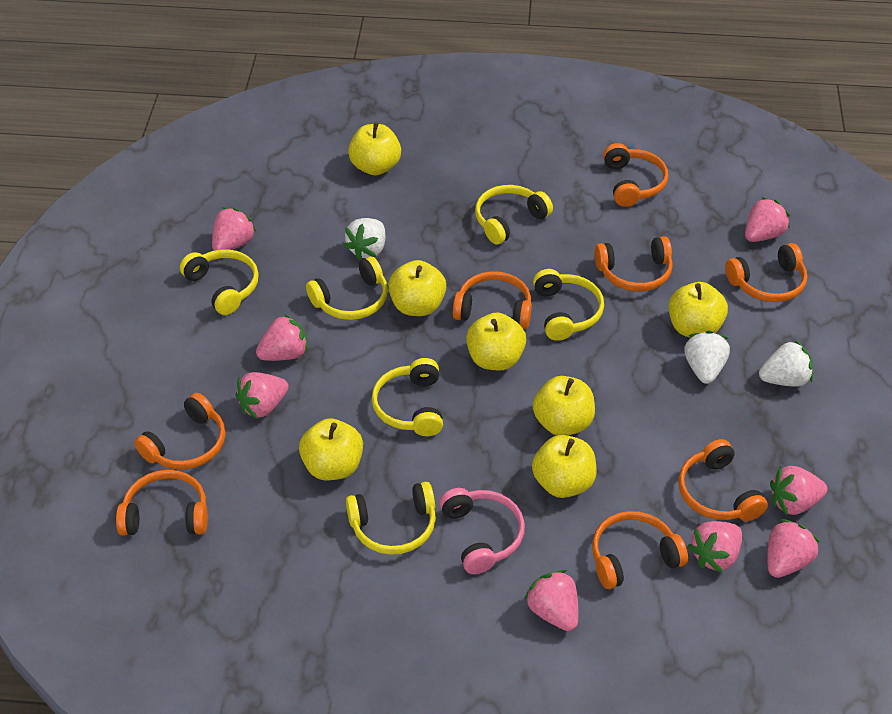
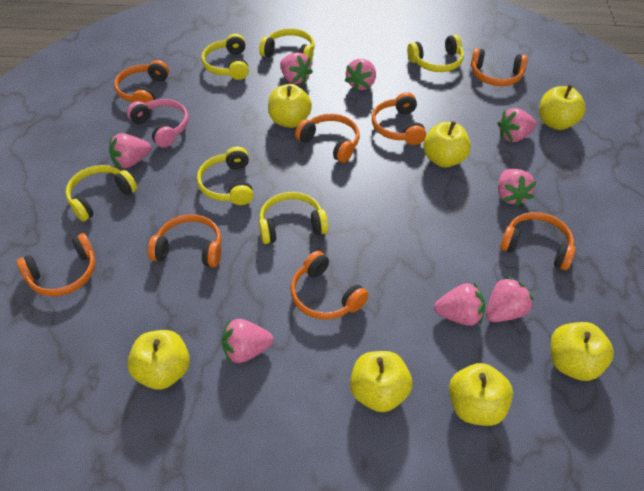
white strawberry: 3 -> 0

